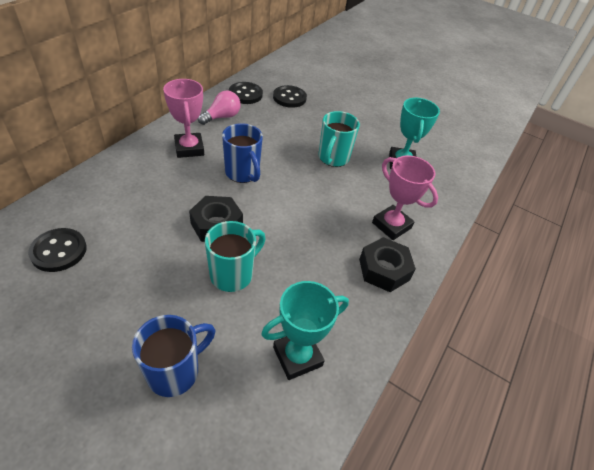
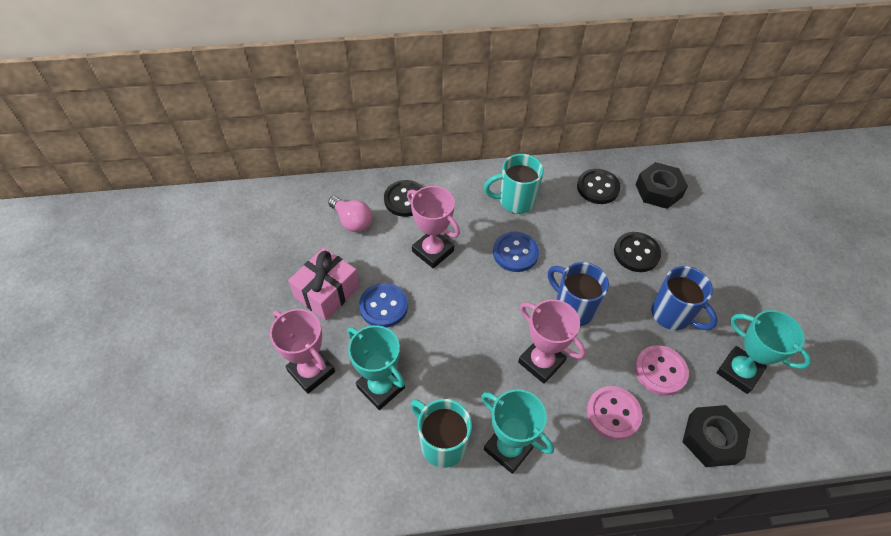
blue button: 0 -> 2
pink button: 0 -> 2
pink gift: 0 -> 1
pink trophy: 2 -> 3
turquoise trophy: 2 -> 3

